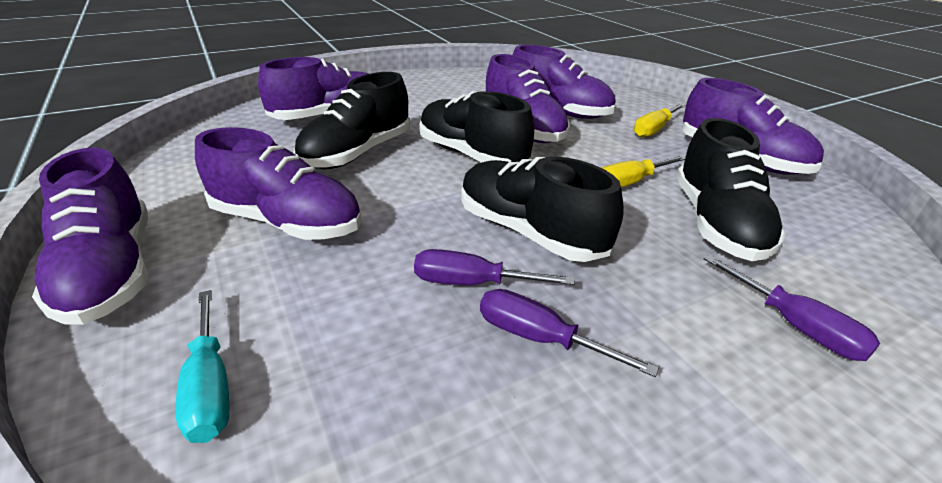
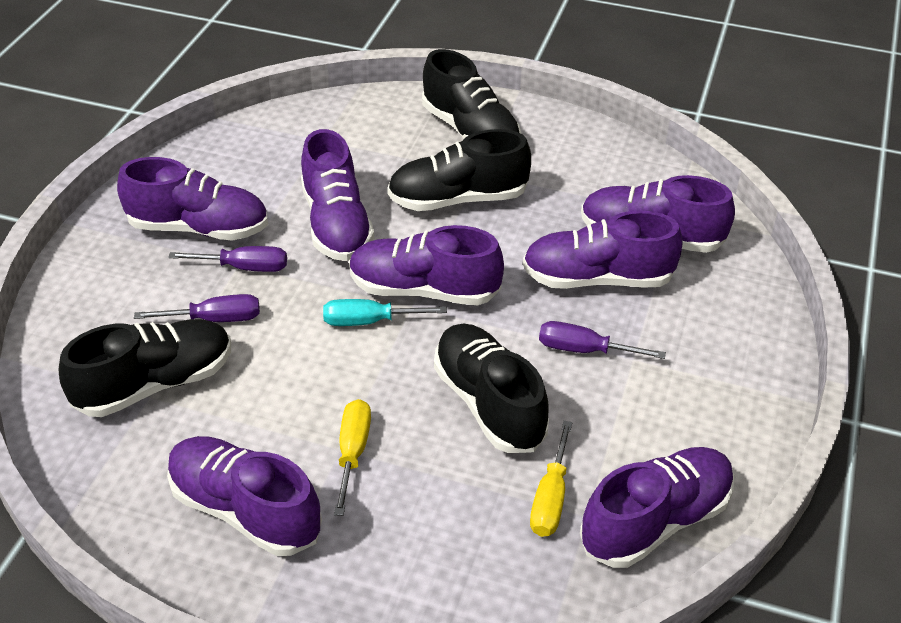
purple shoe: 6 -> 7

